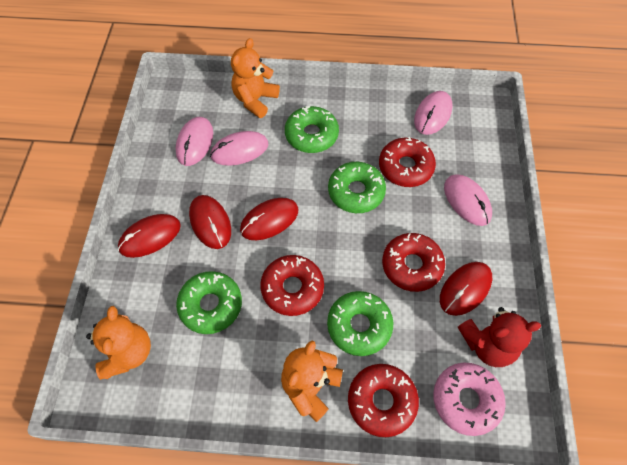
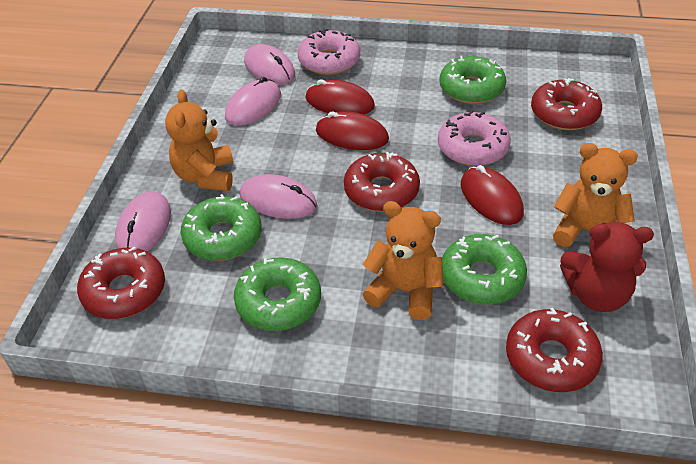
pink donut: 1 -> 2
red mouse: 4 -> 3

